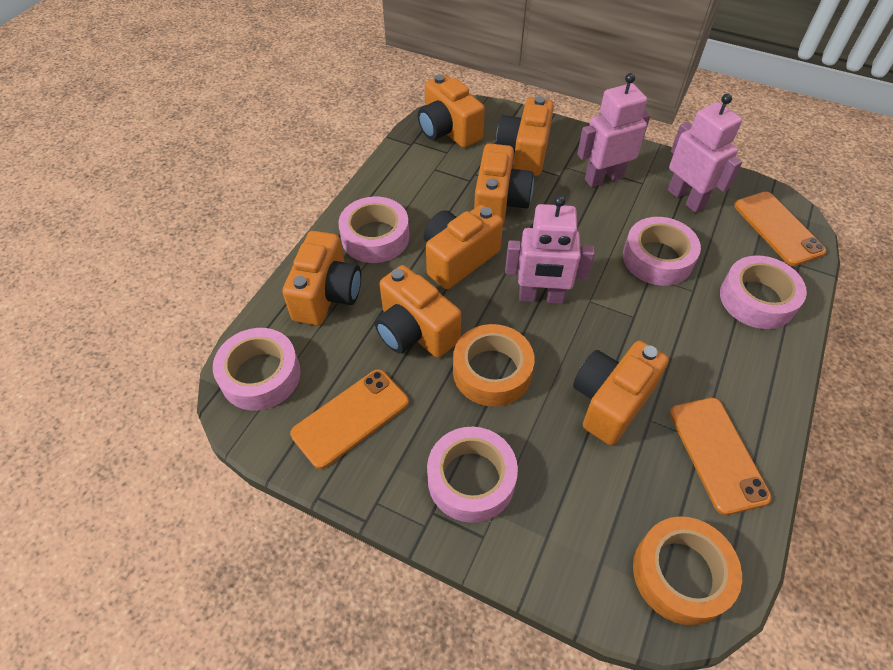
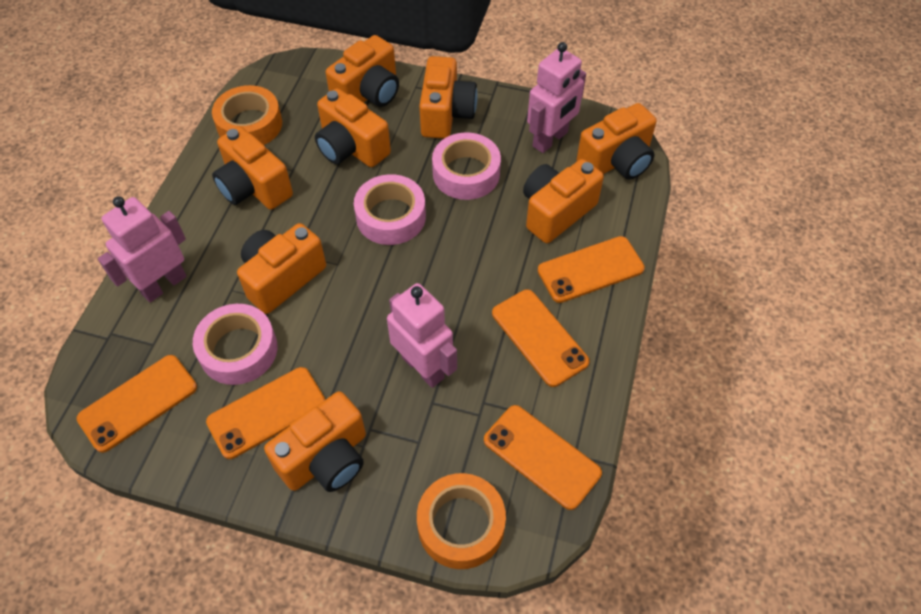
orange camera: 7 -> 8
orange phone: 3 -> 5
pink tape: 5 -> 3

